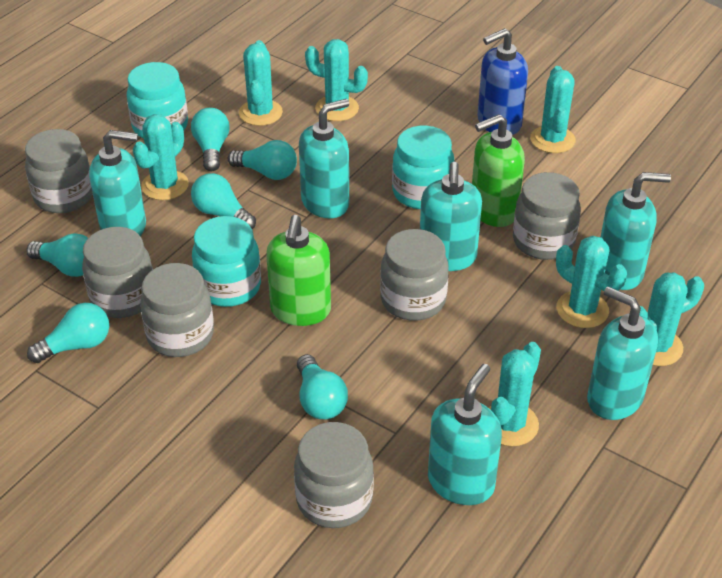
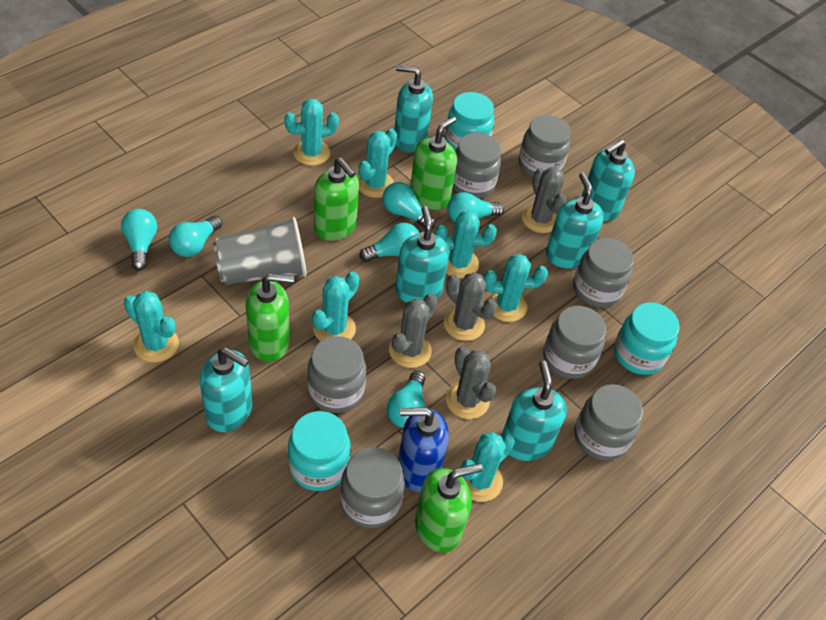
green soap dispenser: 2 -> 4
grey cactus: 0 -> 4
grey cup: 0 -> 1
grey jar: 6 -> 7

